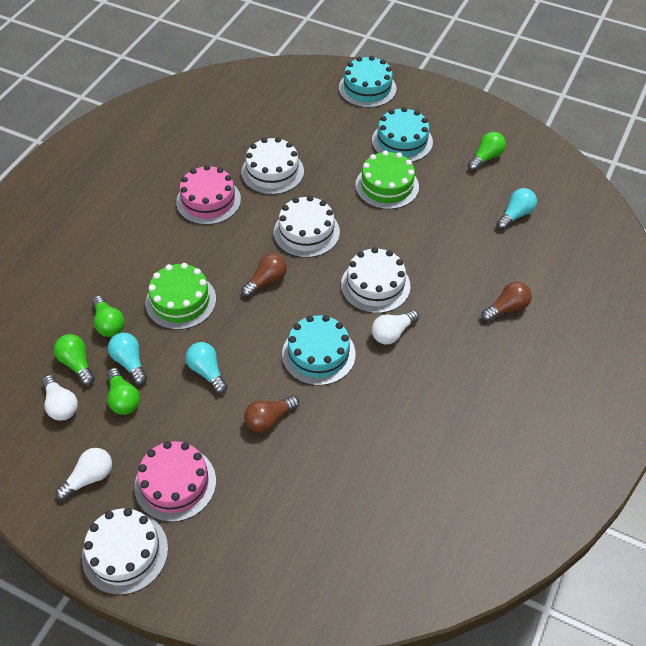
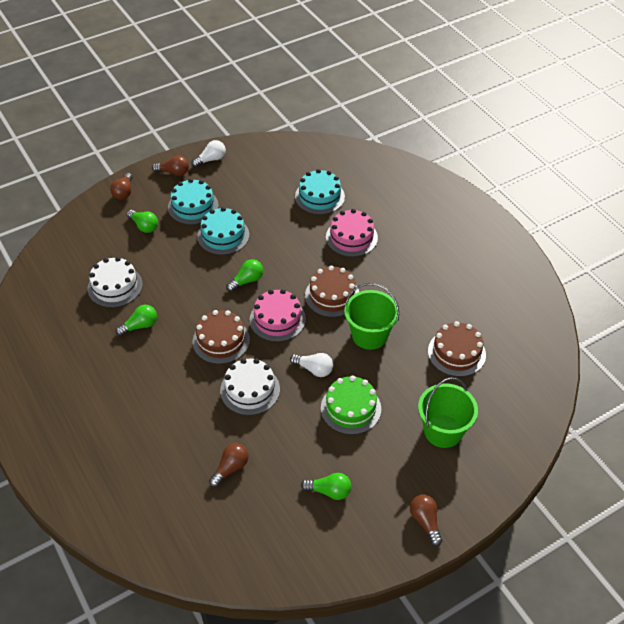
brown cake: 0 -> 3
brown light bulb: 3 -> 4
green bucket: 0 -> 2
green cake: 2 -> 1
turquoise light bulb: 3 -> 0
white cake: 4 -> 2
white light bulb: 3 -> 2

